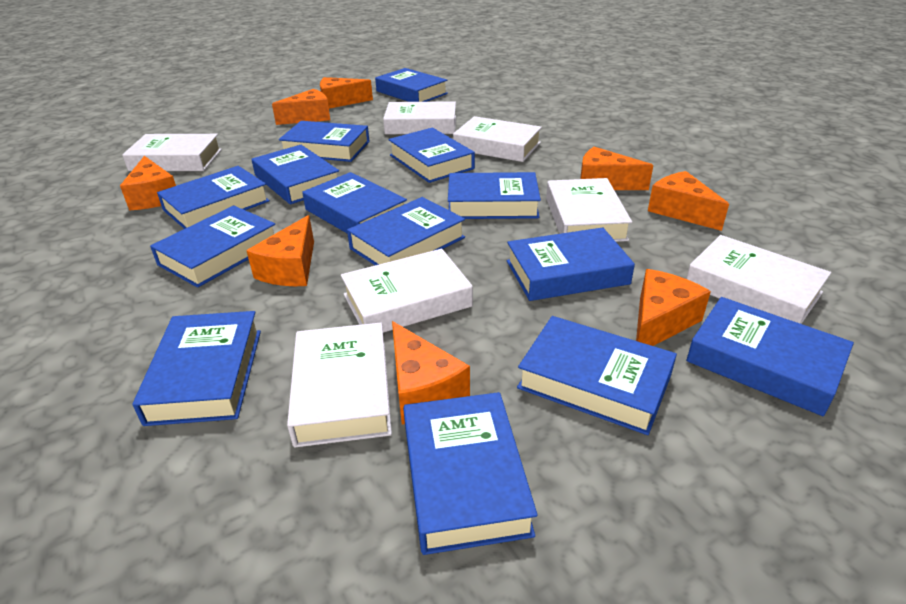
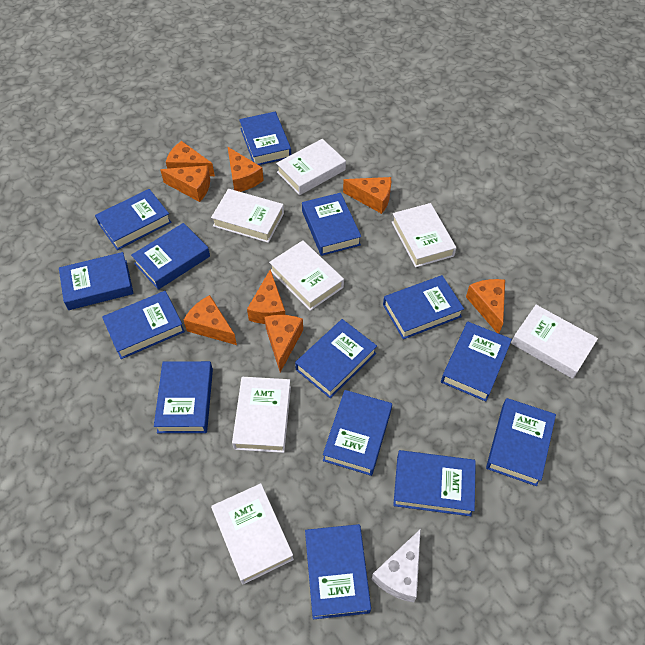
white cheese: 0 -> 1

